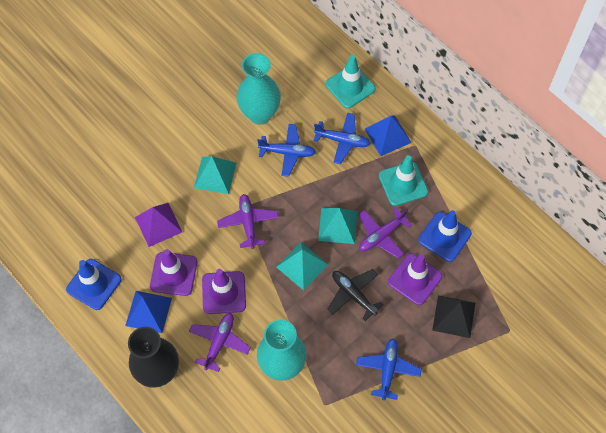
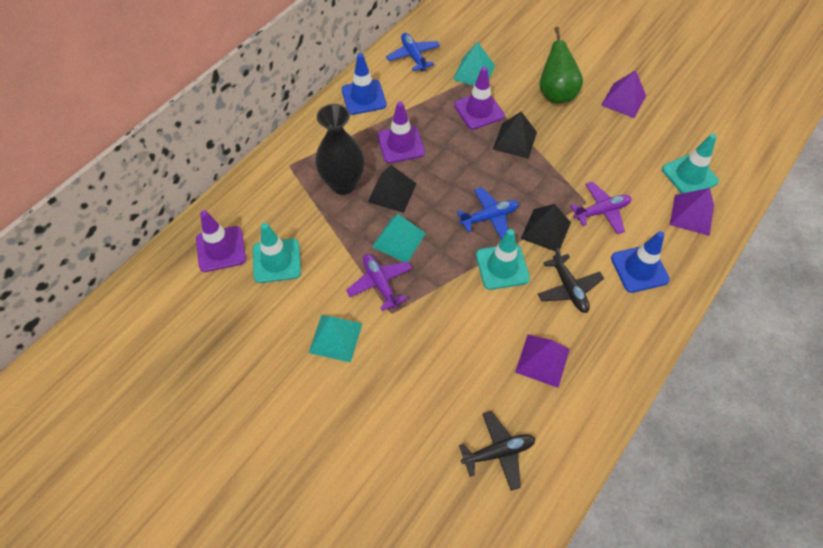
black plane: 1 -> 2
black pyramid: 1 -> 3
blue plane: 3 -> 2
blue pyramid: 2 -> 0
green pear: 0 -> 1
purple plane: 3 -> 2
purple pyramid: 1 -> 3
turquoise traffic cone: 2 -> 3
turquoise vase: 2 -> 0

